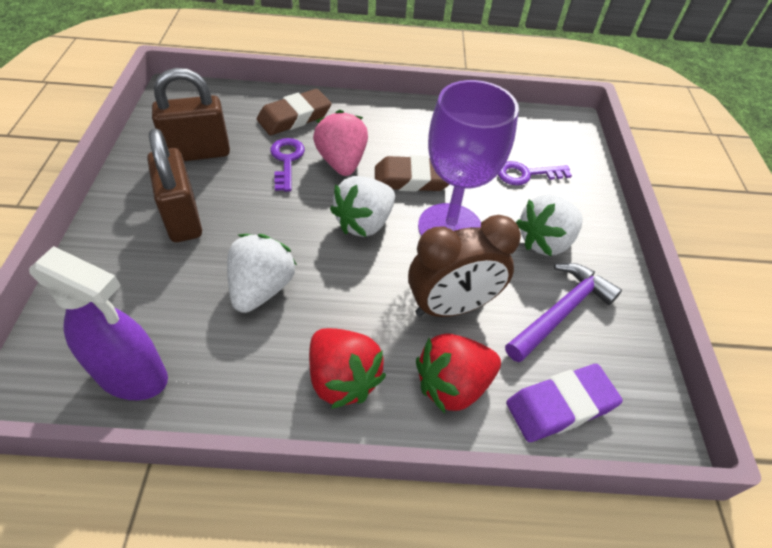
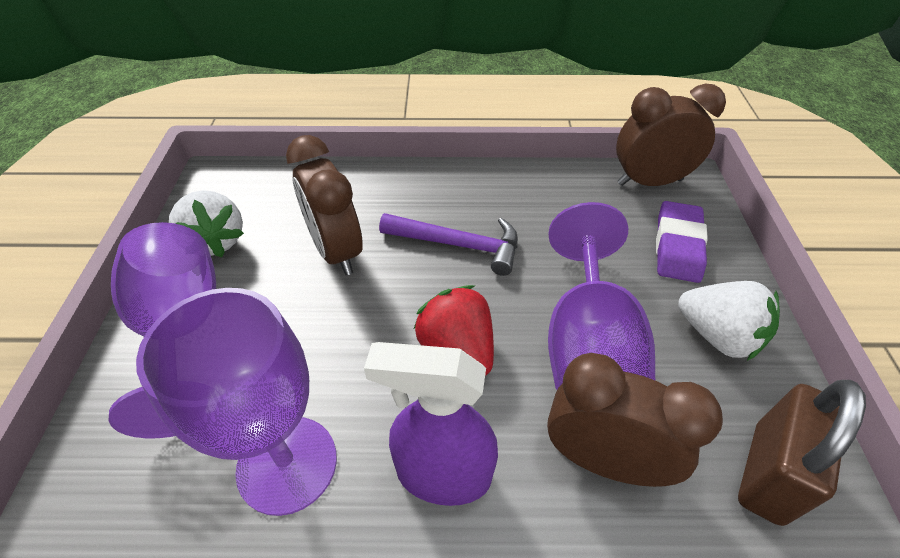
brown clock: 1 -> 3
brown eraser: 2 -> 0
brown padlock: 2 -> 1
pink strawberry: 1 -> 0
purple goblet: 1 -> 3
purple key: 2 -> 0
red strawberry: 2 -> 1
white strawberry: 3 -> 2

